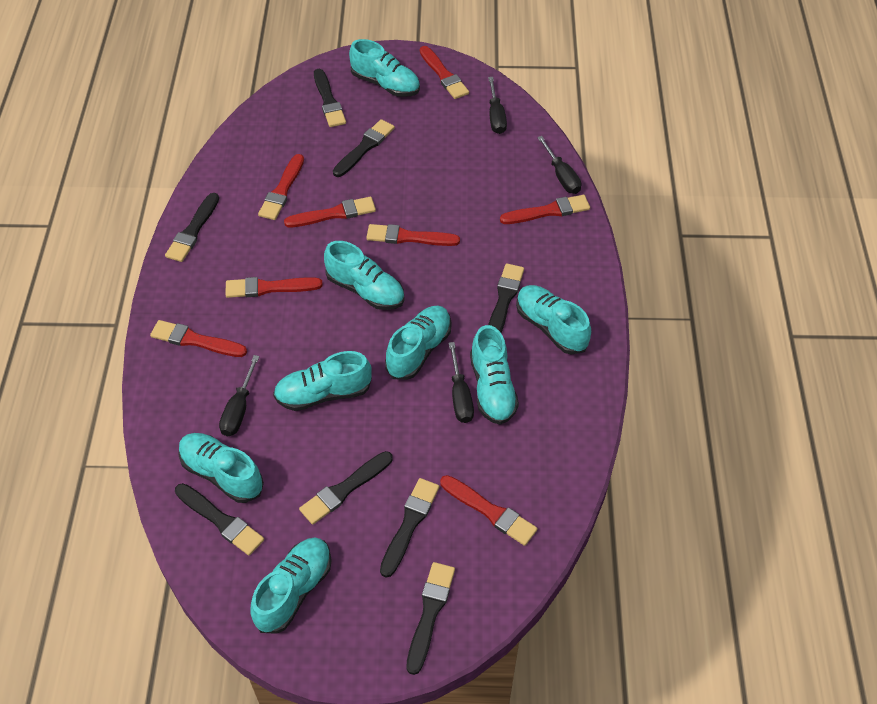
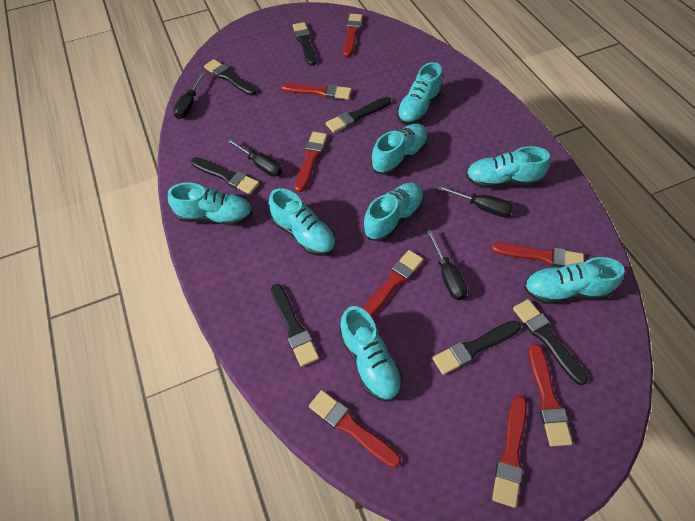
black brush: 8 -> 7

